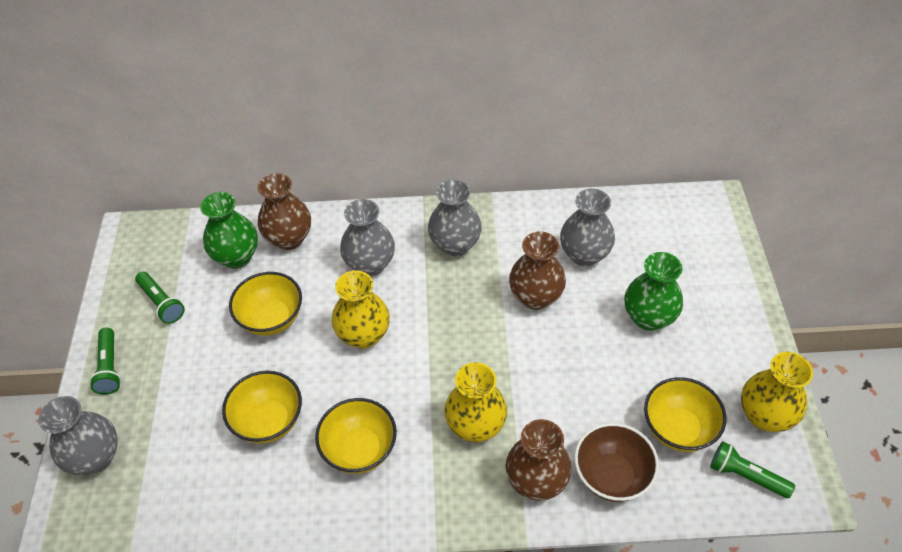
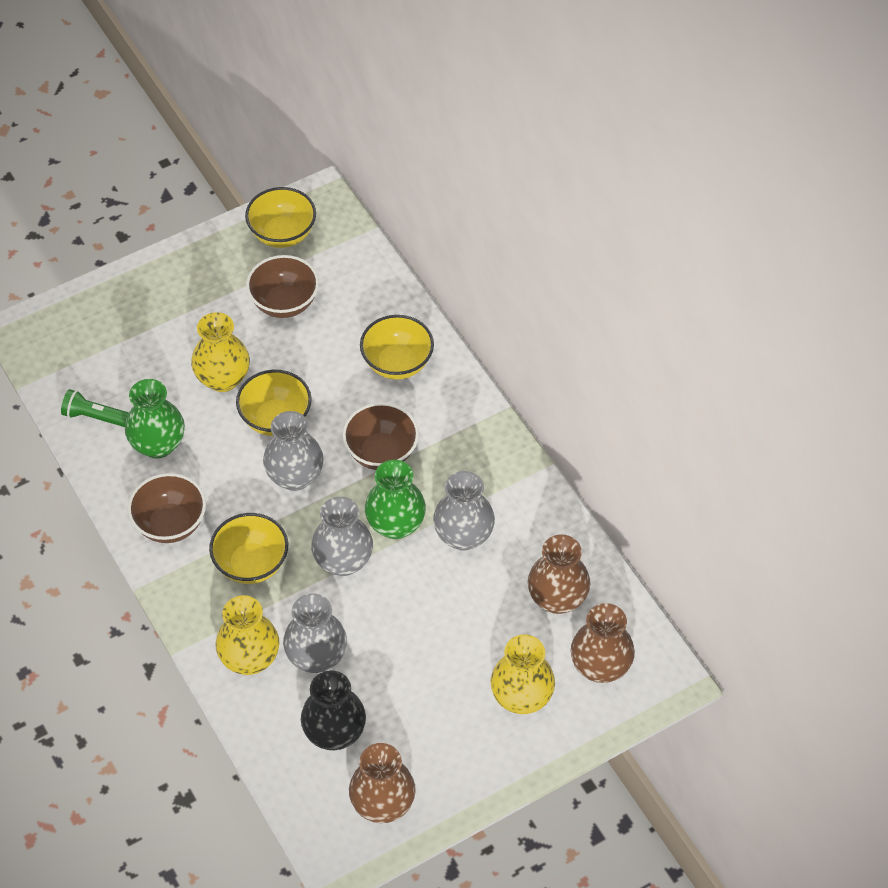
black vase: 0 -> 1
brown bowl: 1 -> 3
green flashlight: 3 -> 1

